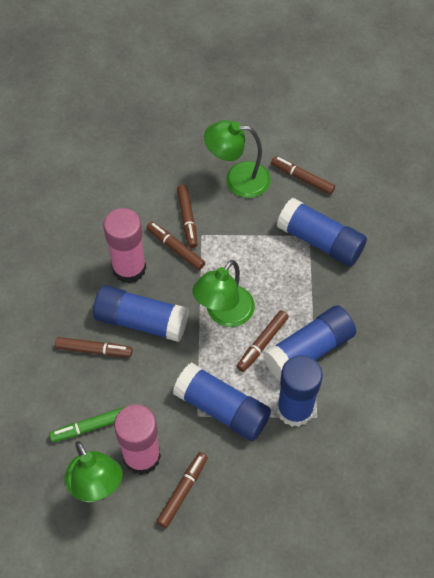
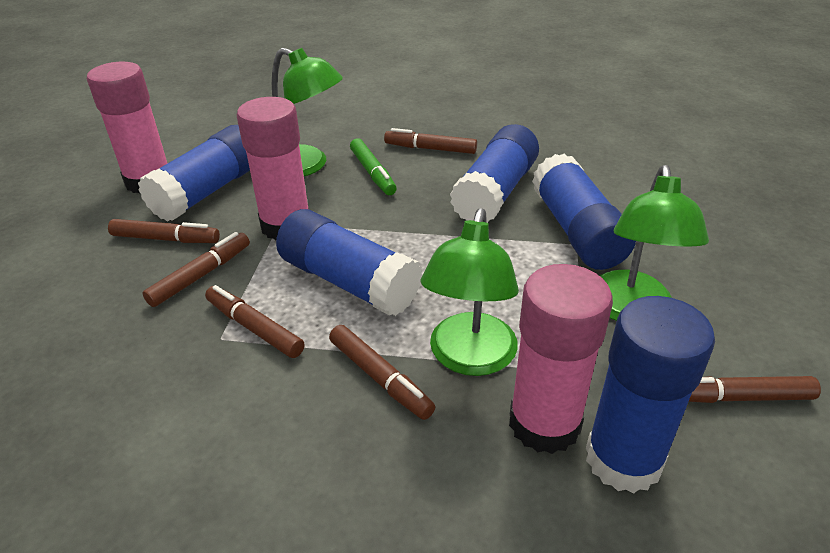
pink glue stick: 2 -> 3

